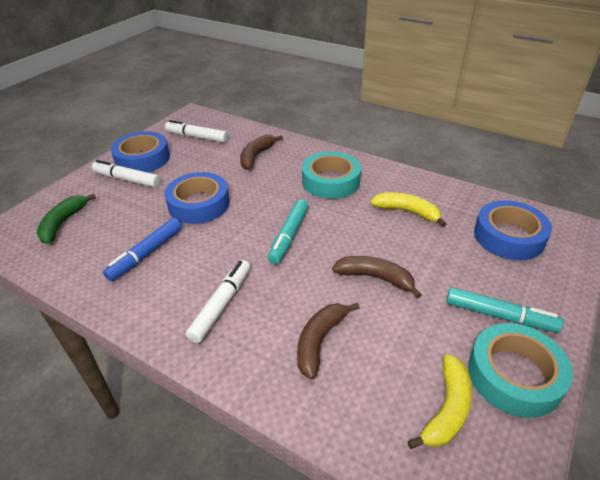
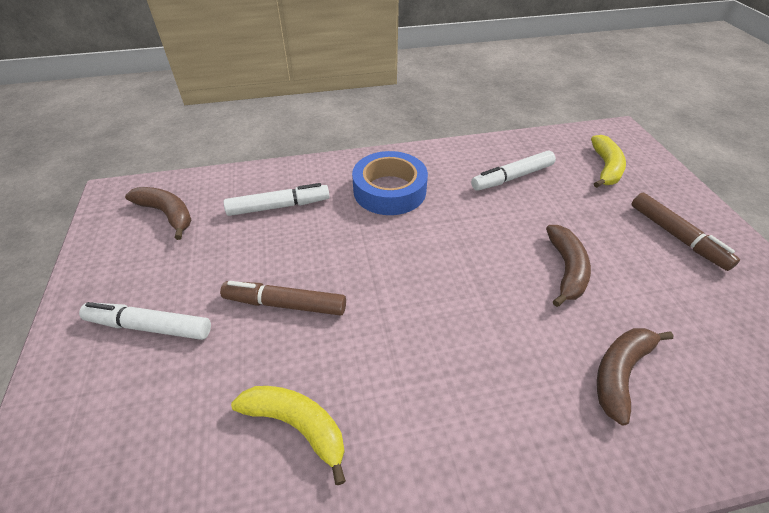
blue marker: 1 -> 0
blue tape: 3 -> 1
brown marker: 0 -> 2
green banana: 1 -> 0
turquoise marker: 2 -> 0
turquoise tape: 2 -> 0

